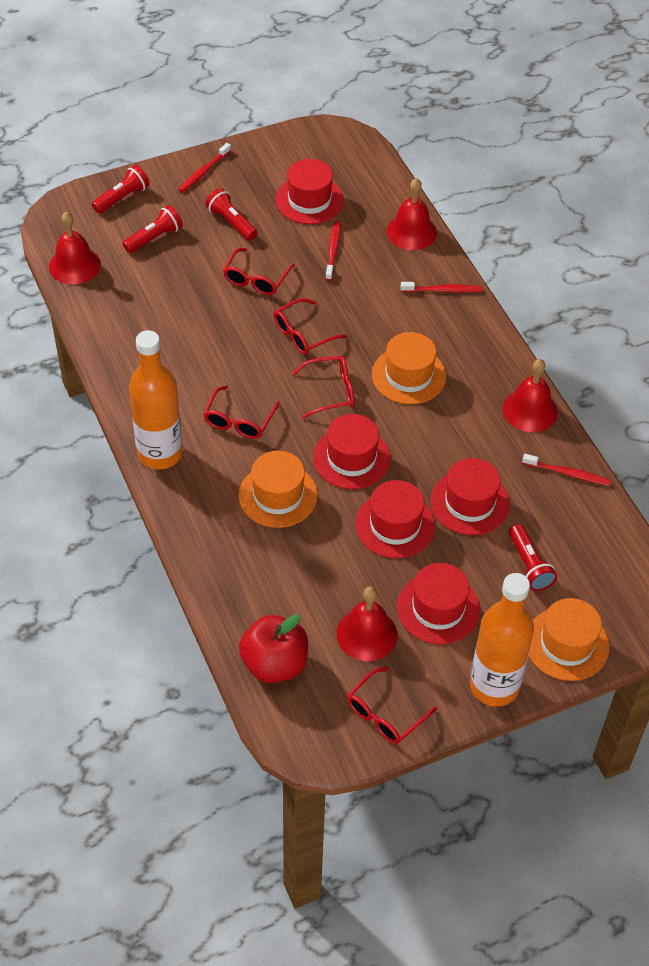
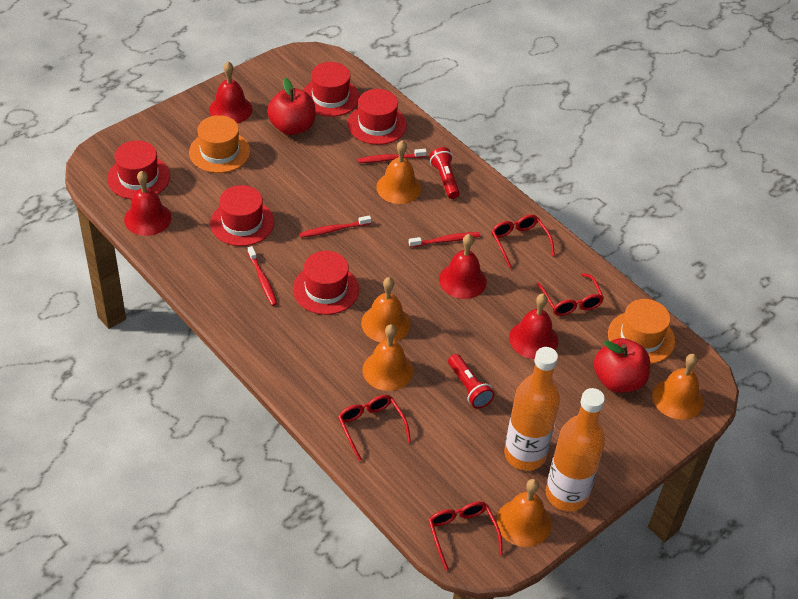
orange bell: 0 -> 5
orange hat: 3 -> 2
red apple: 1 -> 2
red flashlight: 4 -> 2
red glasses: 5 -> 4

